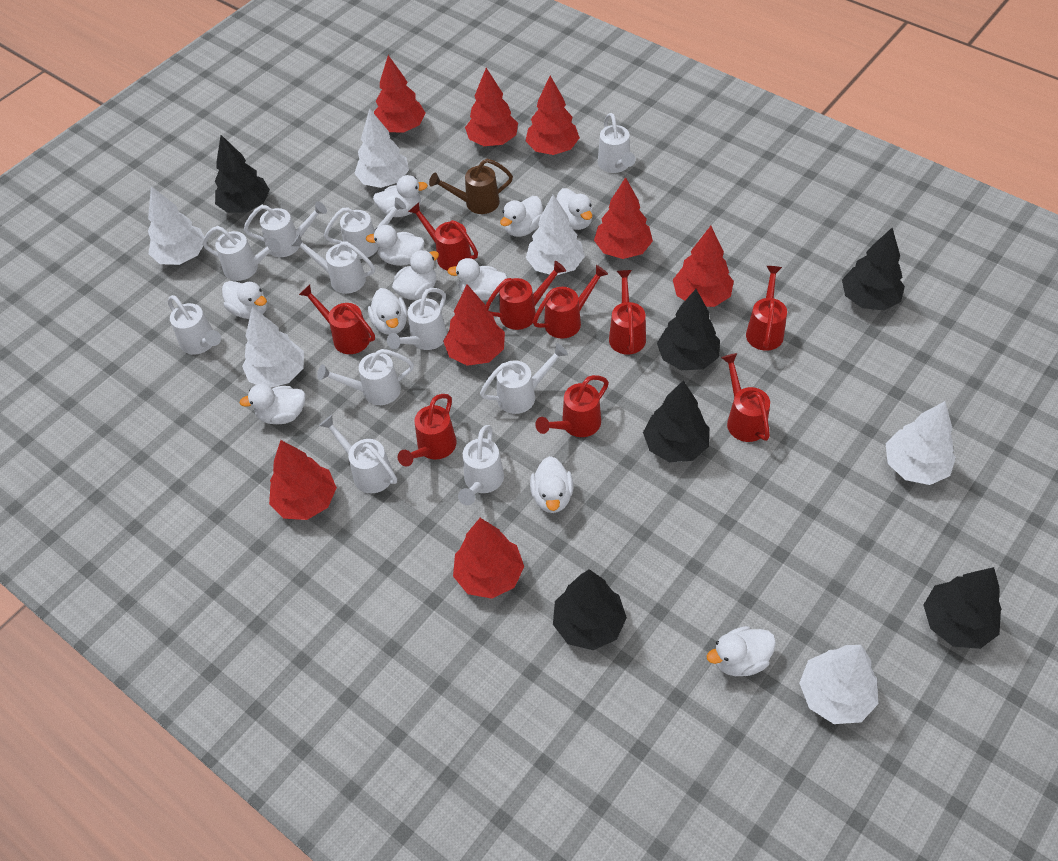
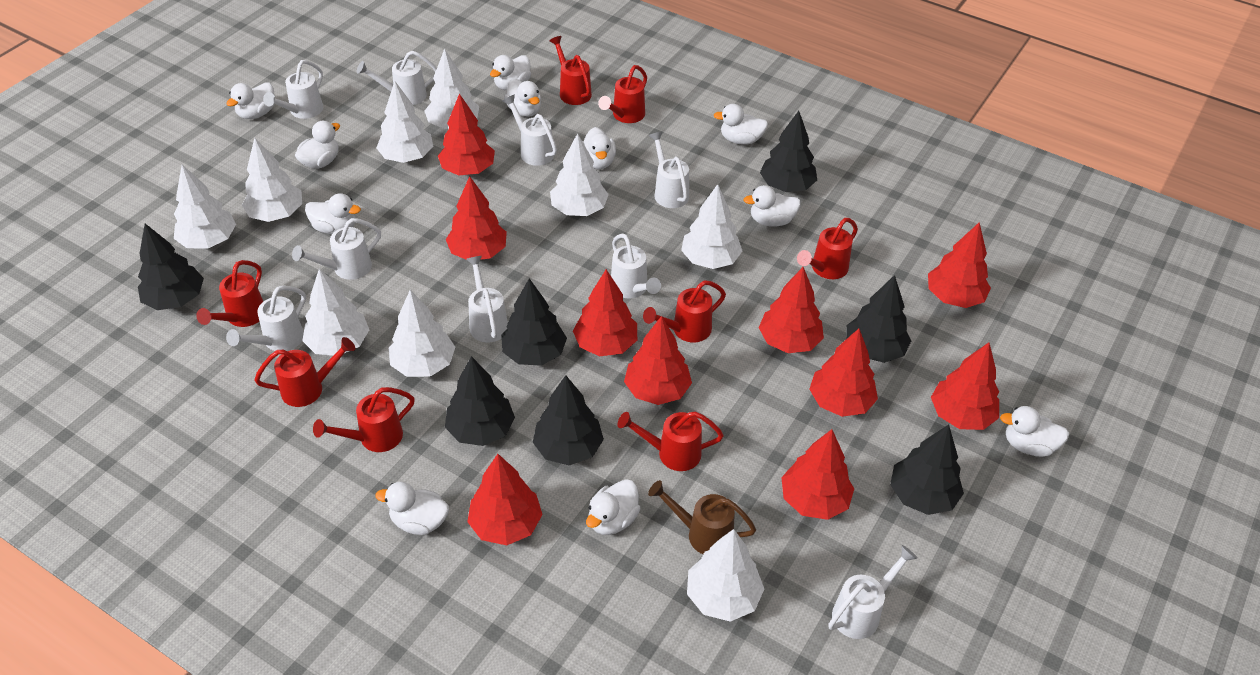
black tree: 6 -> 7
red tree: 8 -> 10
red watering can: 9 -> 8
white tree: 6 -> 9
white watering can: 11 -> 9

